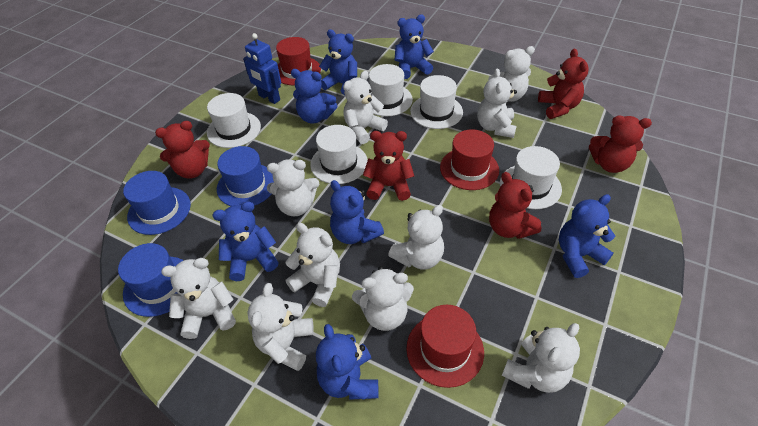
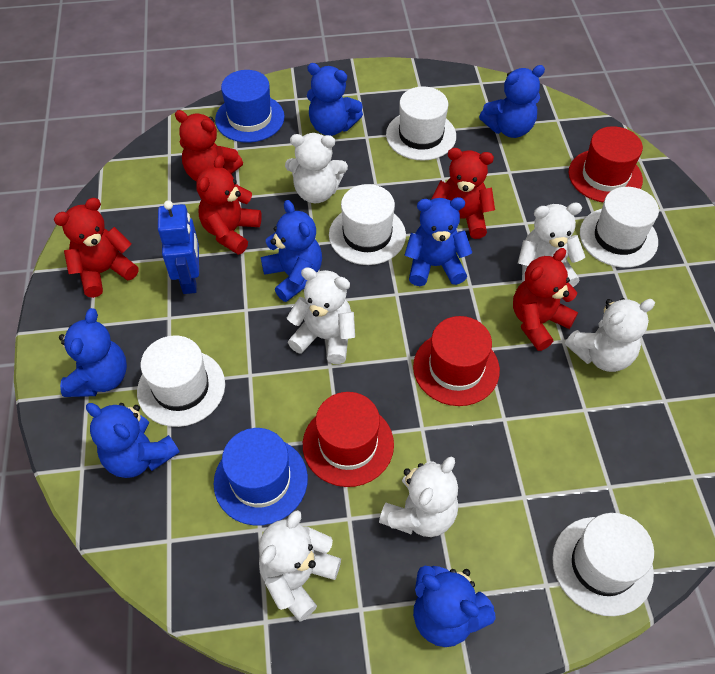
blue hat: 3 -> 2
white teddy bear: 10 -> 6

